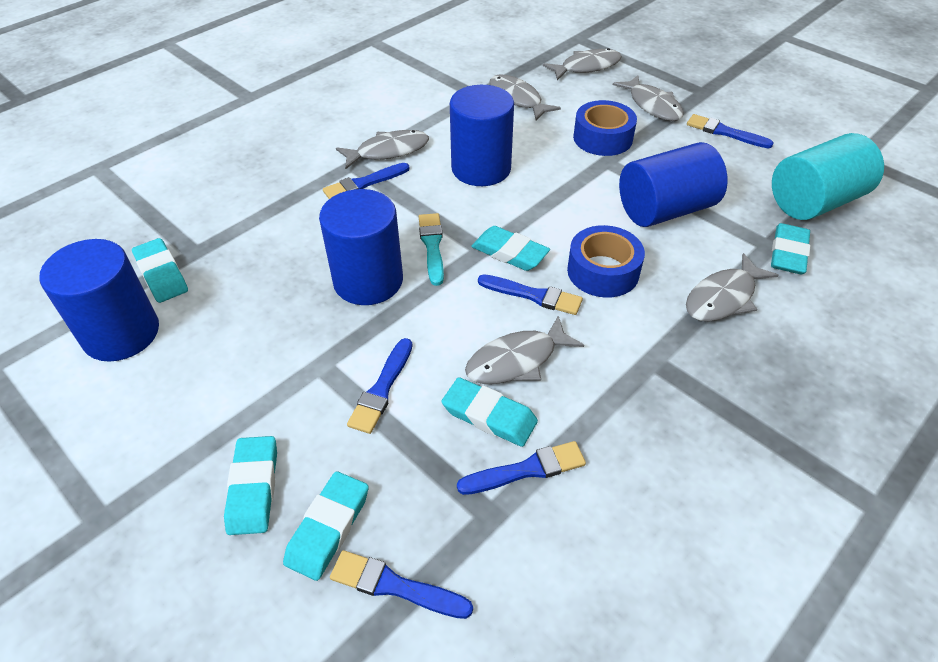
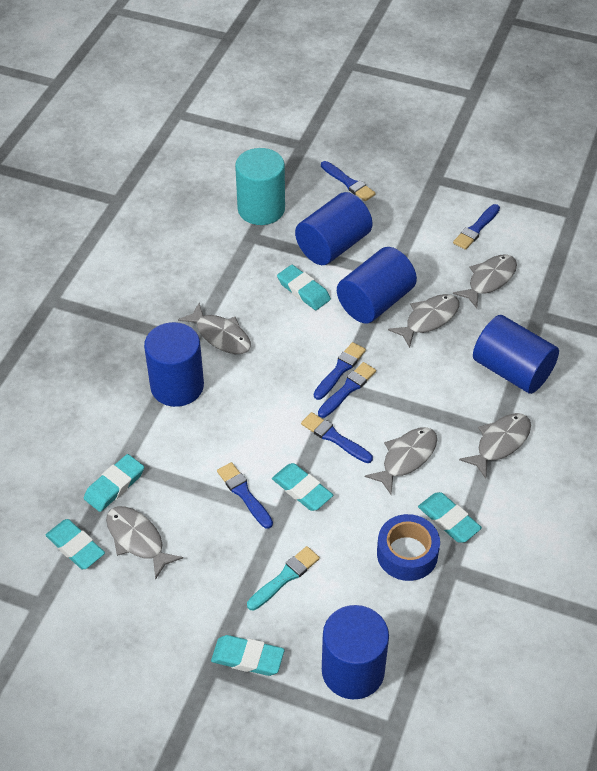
blue cylinder: 4 -> 5
blue tape: 2 -> 1

